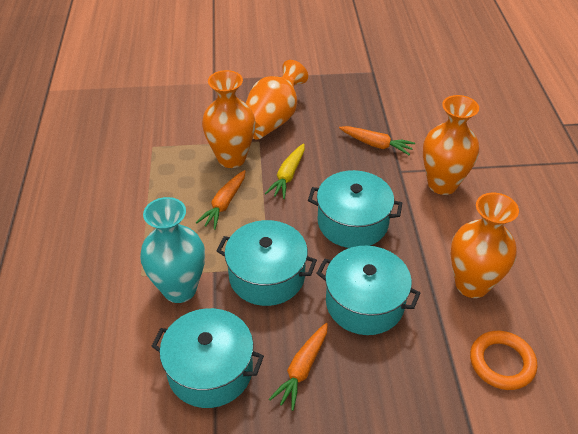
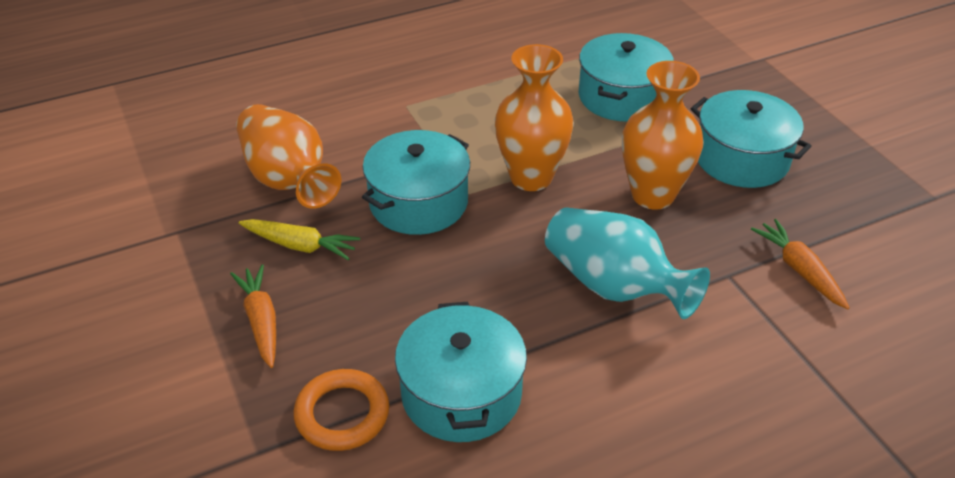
orange carrot: 3 -> 2
orange vase: 4 -> 3

